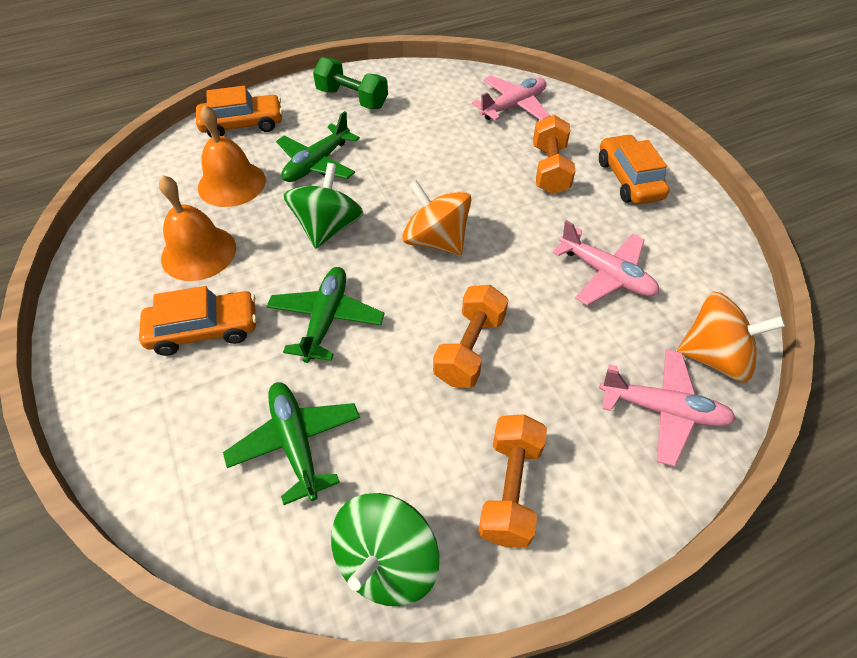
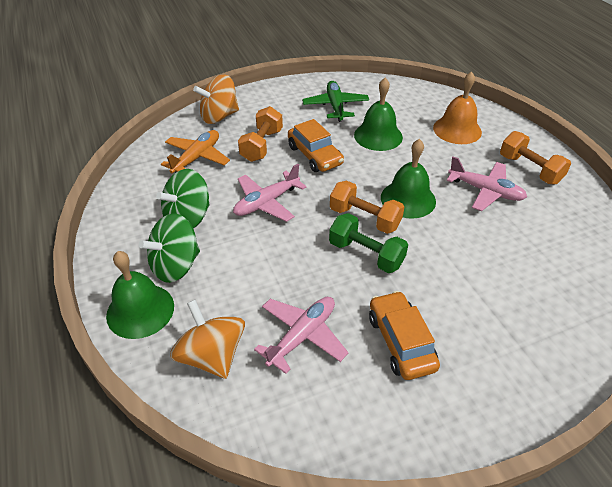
green bell: 0 -> 3
green plane: 3 -> 1
orange bell: 2 -> 1
orange car: 3 -> 2
orange plane: 0 -> 1

